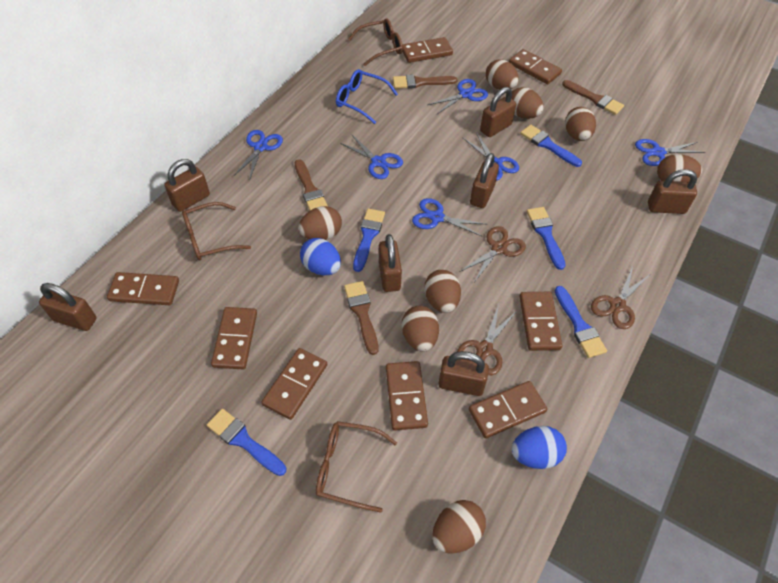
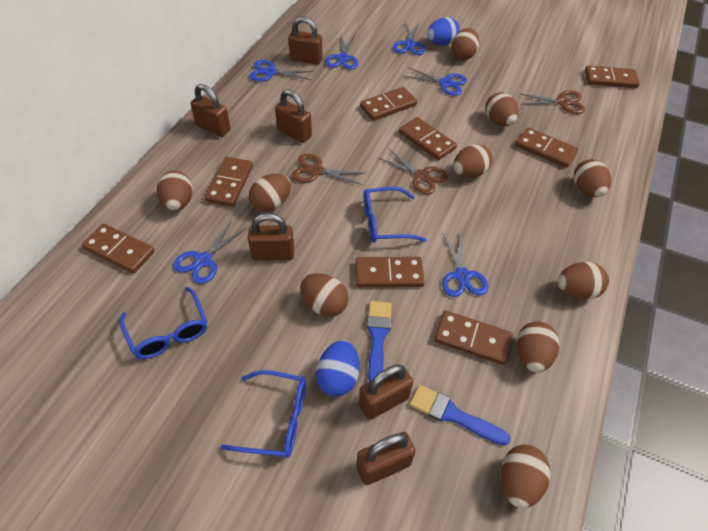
blue brush: 5 -> 2
blue glasses: 1 -> 3
brown brush: 4 -> 0
brown egg: 8 -> 10
brown glasses: 3 -> 0
brown padlock: 7 -> 6

